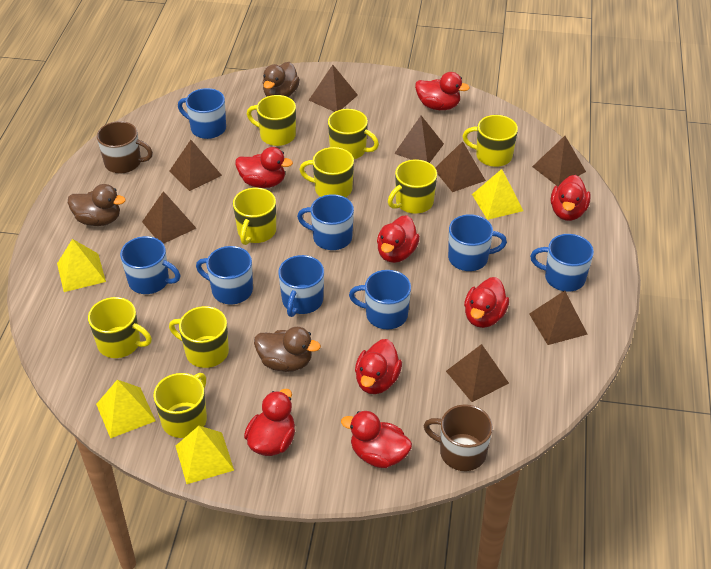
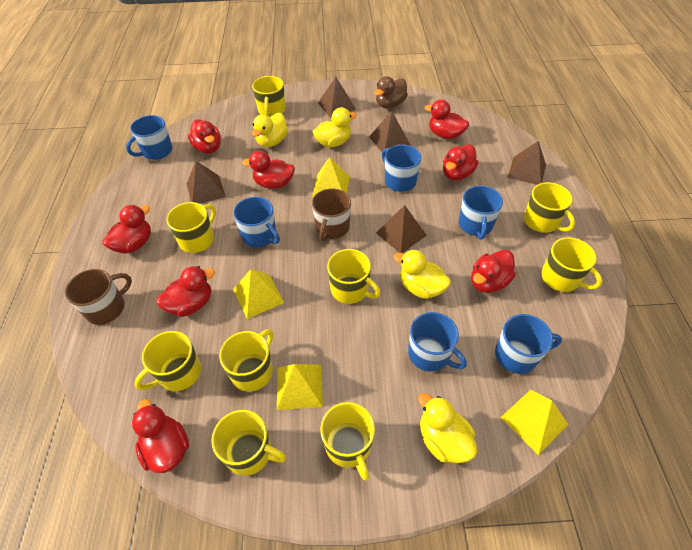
blue mug: 8 -> 6
brown duck: 3 -> 1
brown pyramid: 8 -> 5
yellow duck: 0 -> 4

